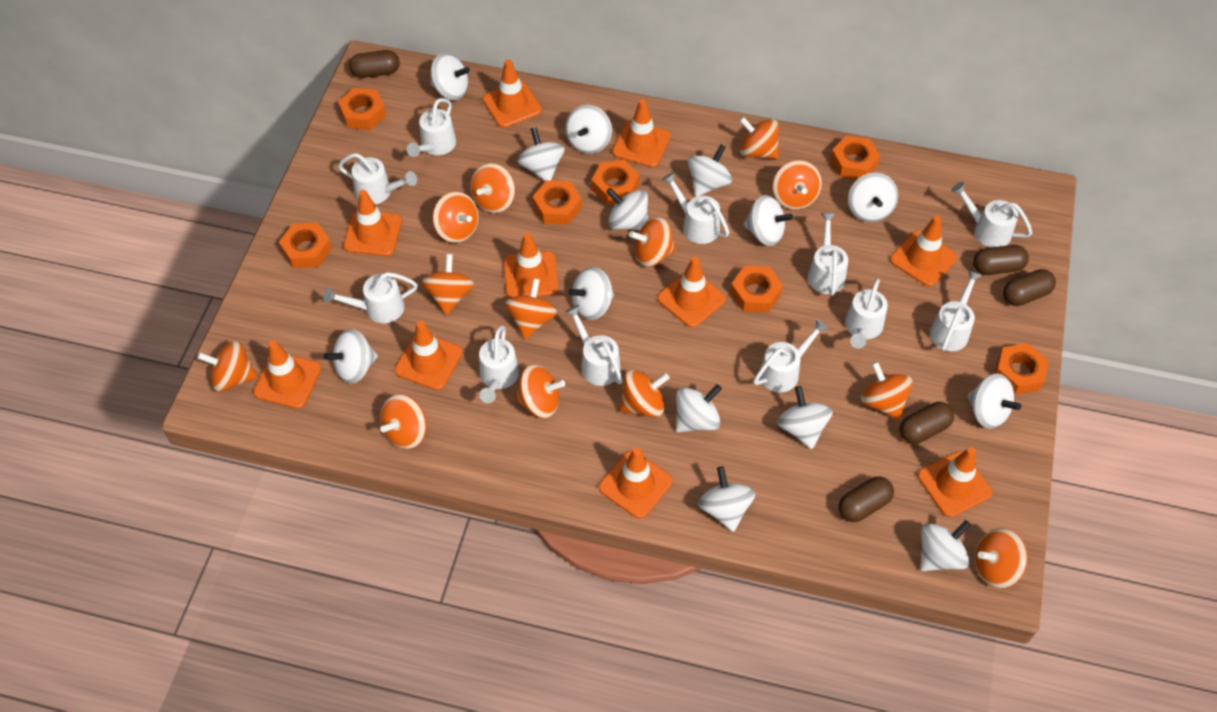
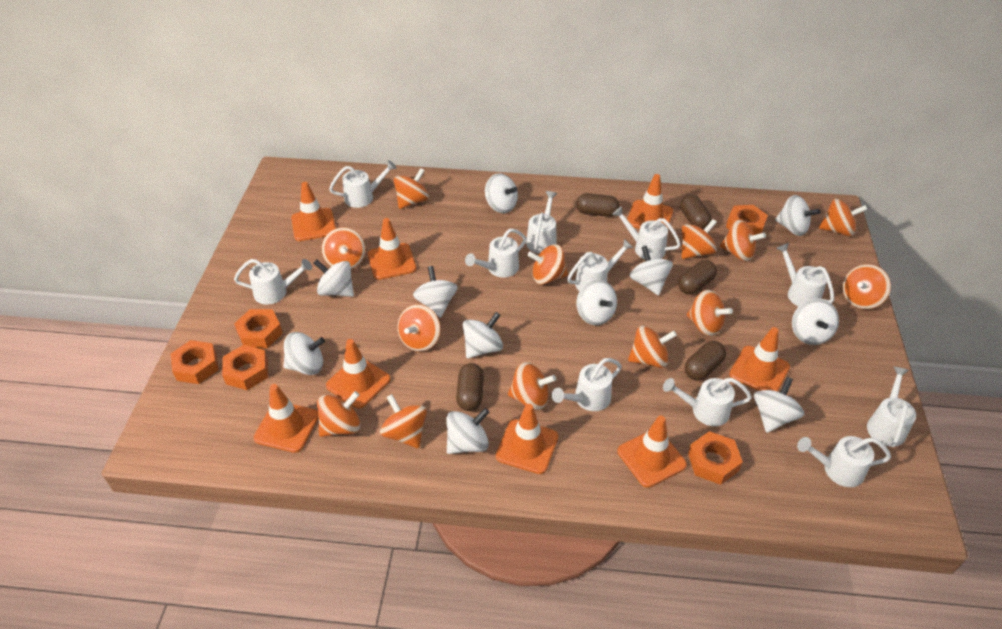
orange nut: 7 -> 5
orange traffic cone: 10 -> 8
white spinning top: 14 -> 11

